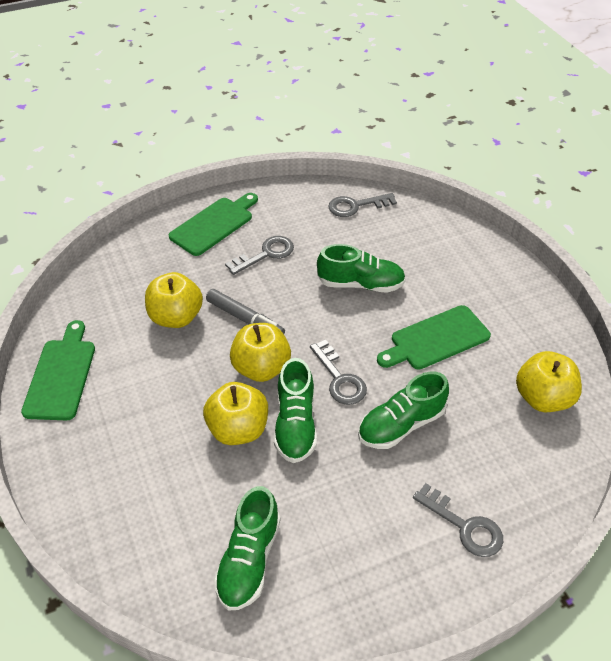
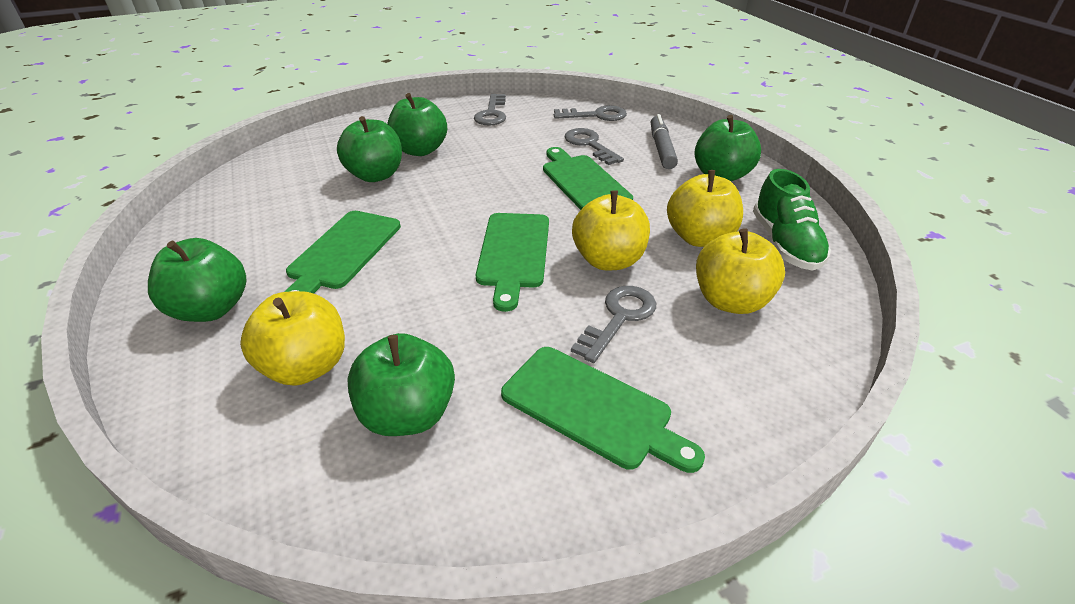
green apple: 0 -> 5
green cutting board: 3 -> 4
green shoe: 4 -> 1

